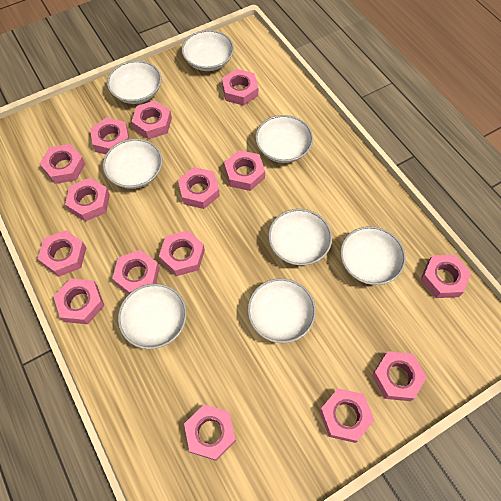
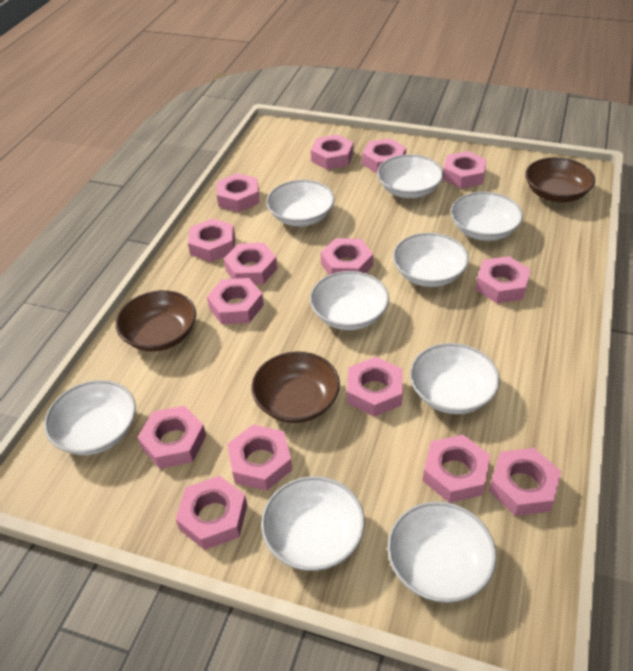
brown bowl: 0 -> 3
white bowl: 8 -> 9

